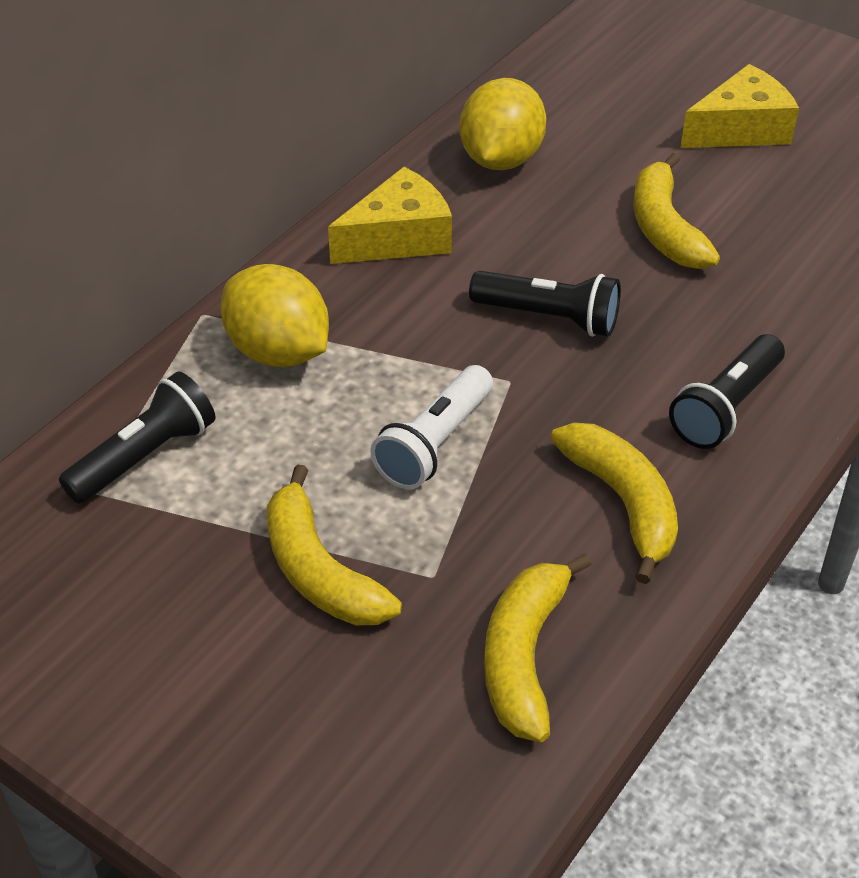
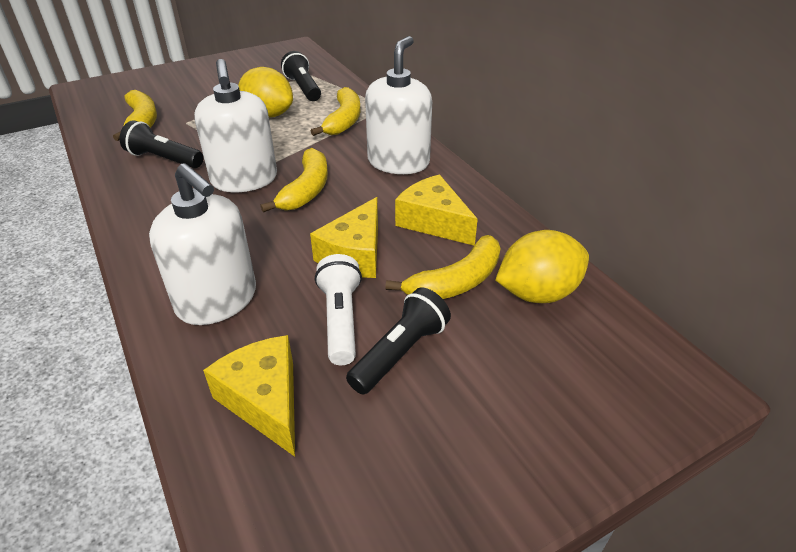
white soap dispenser: 0 -> 3
yellow cheese: 2 -> 3

